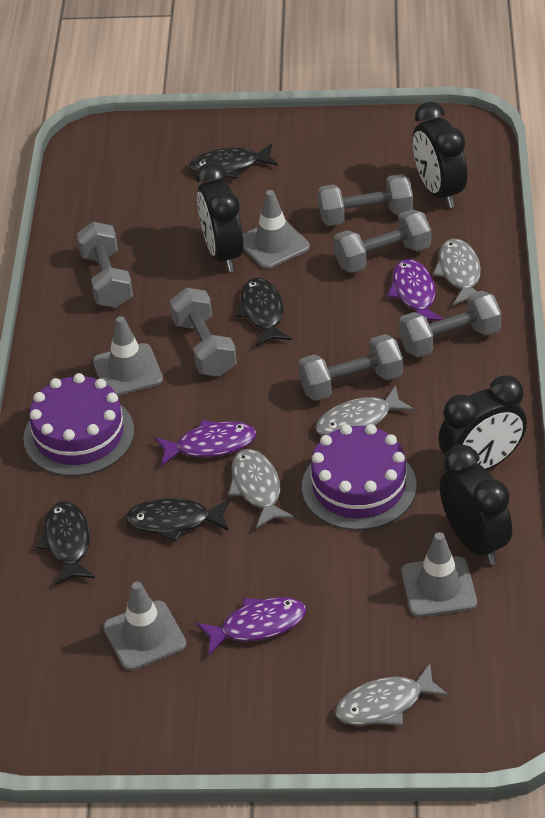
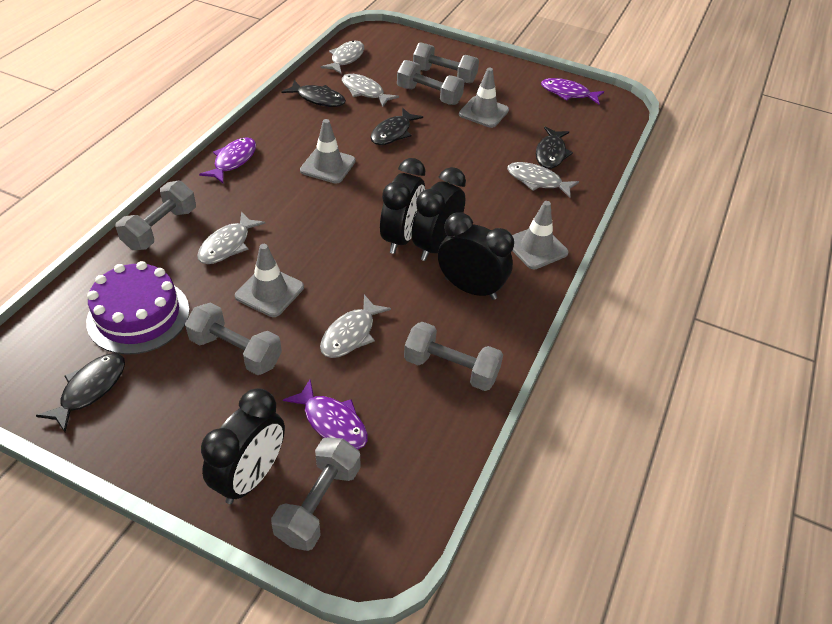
grey fish: 4 -> 5
purple cake: 2 -> 1

